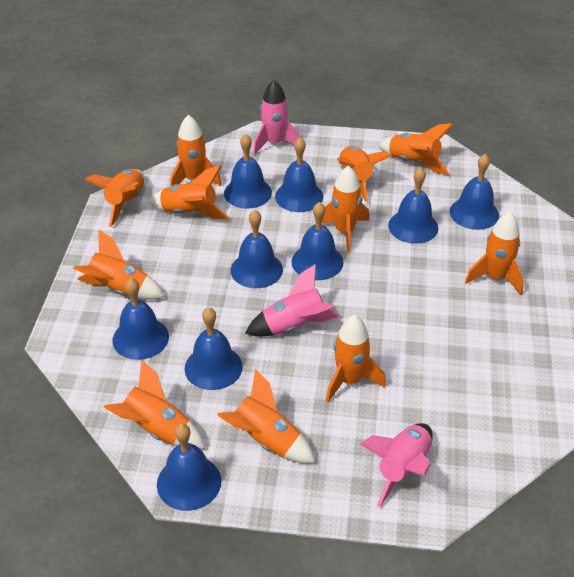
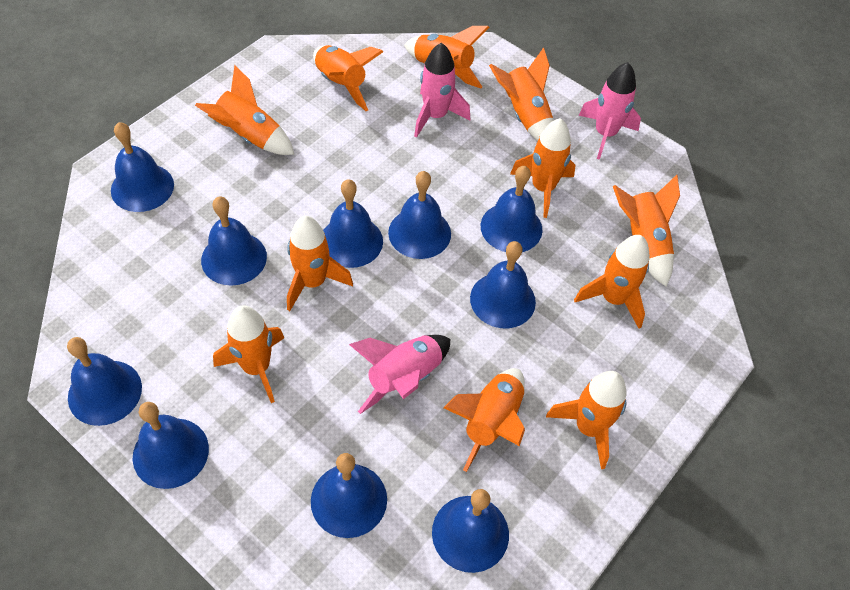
blue bell: 9 -> 10

